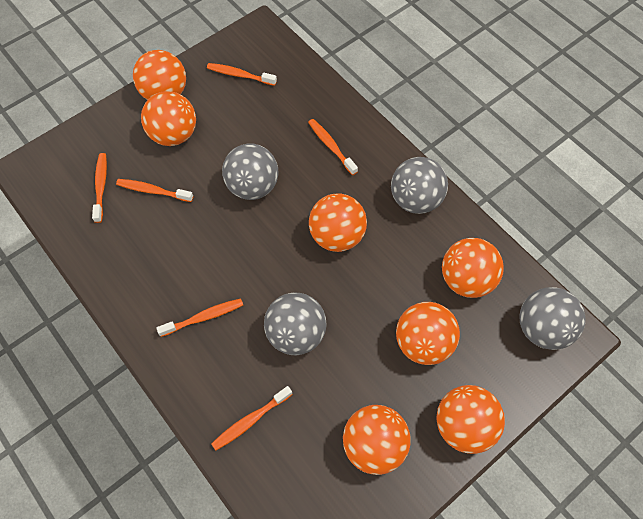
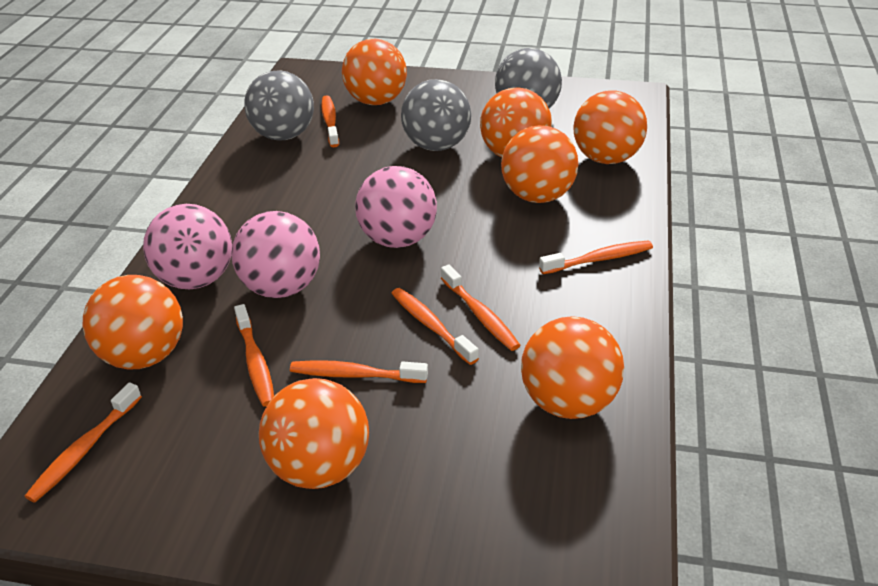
grey ball: 4 -> 3
orange toothbrush: 6 -> 7
pink ball: 0 -> 3

